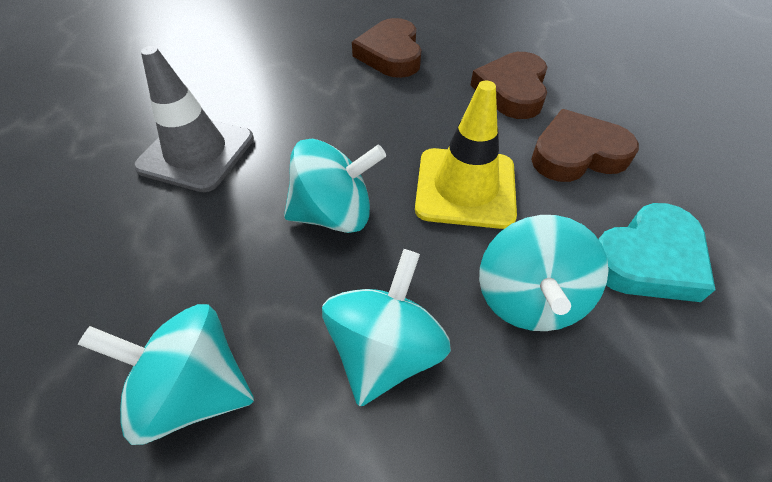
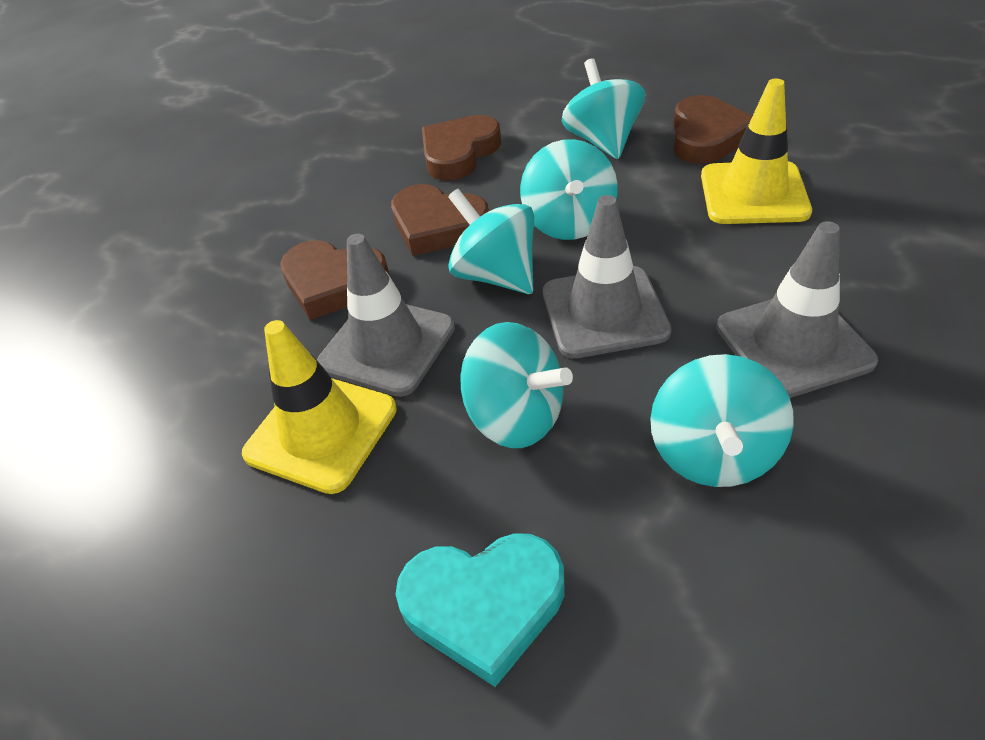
brown heart: 3 -> 4
grey traffic cone: 1 -> 3
turquoise spinning top: 4 -> 5
yellow traffic cone: 1 -> 2

